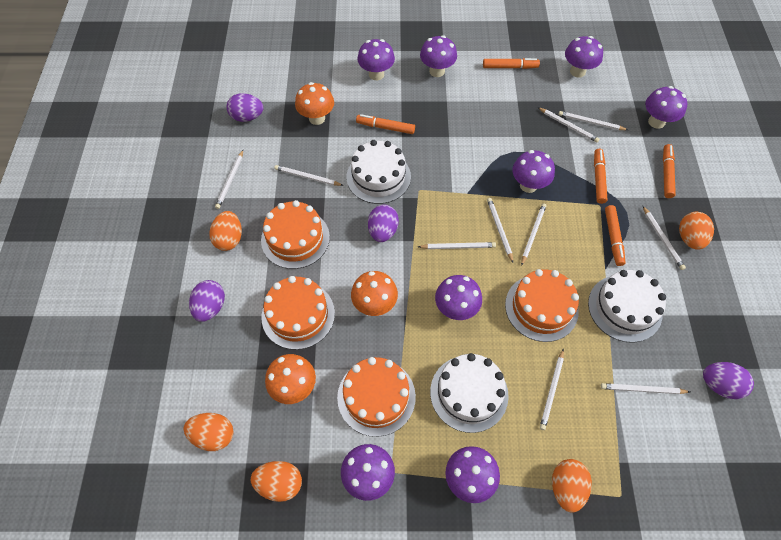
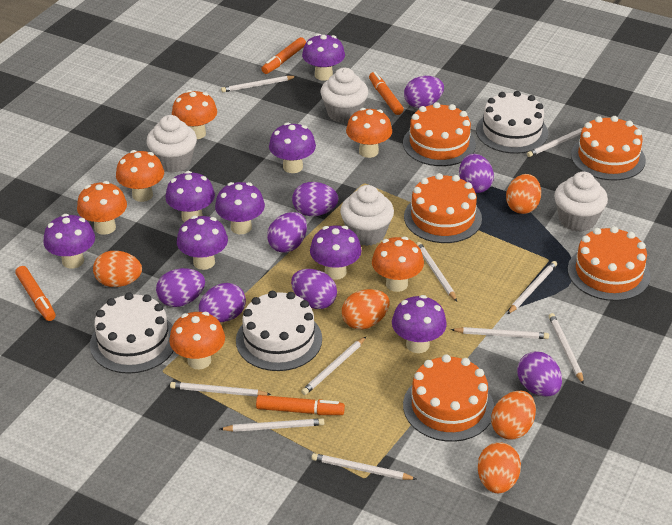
orange cake: 4 -> 5
orange marker: 5 -> 4
orange mushroom: 3 -> 6
purple egg: 4 -> 8
white cupcake: 0 -> 4

